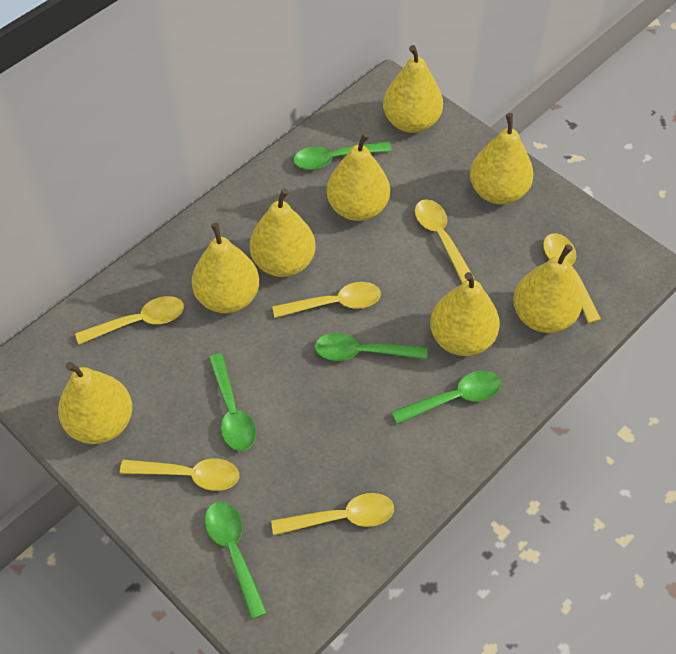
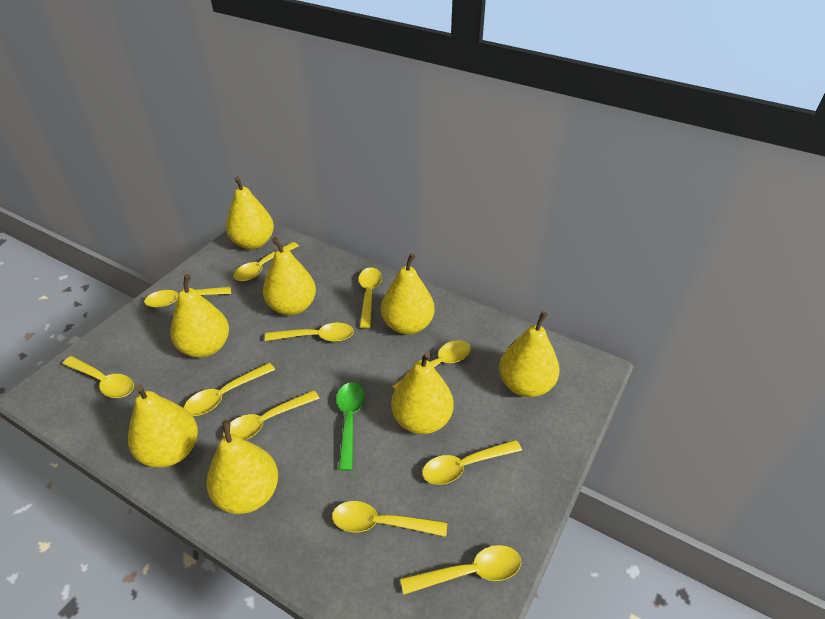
green spoon: 5 -> 1
yellow spoon: 6 -> 11

